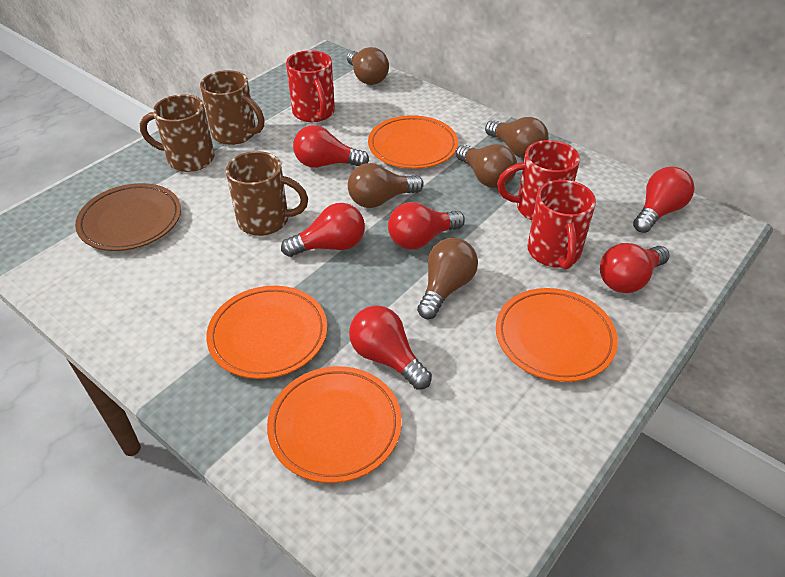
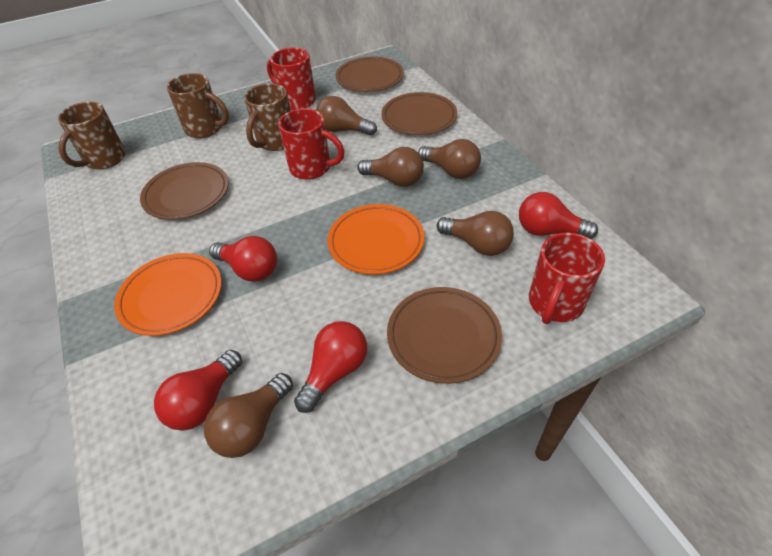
brown plate: 1 -> 4
orange plate: 4 -> 2
red light bulb: 6 -> 4

